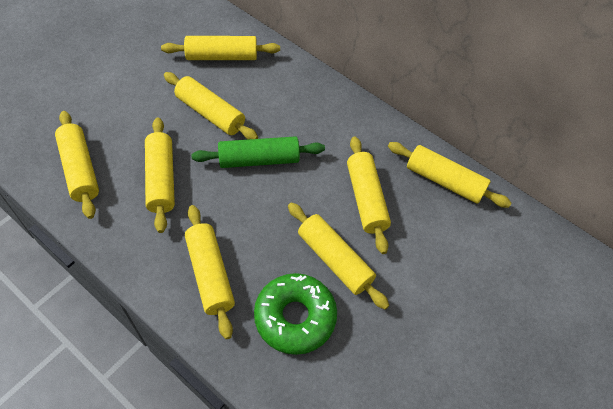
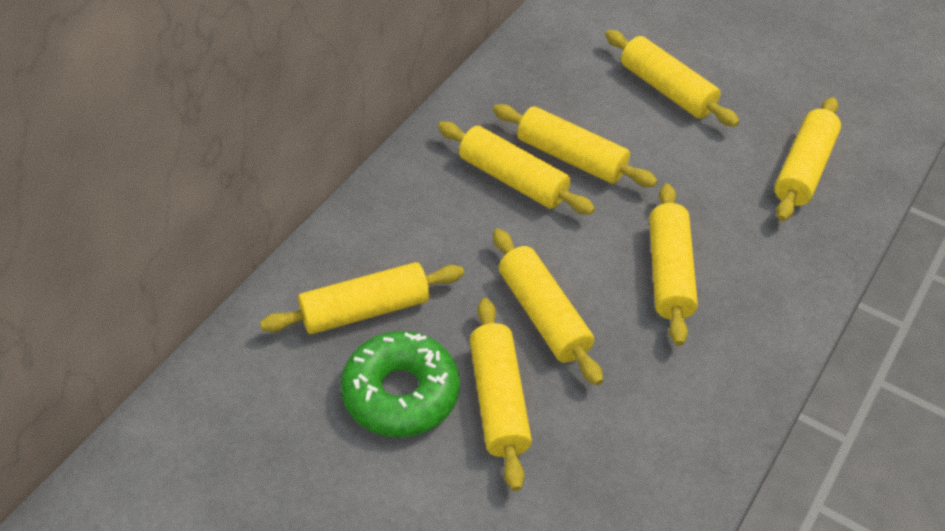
green rolling pin: 1 -> 0

